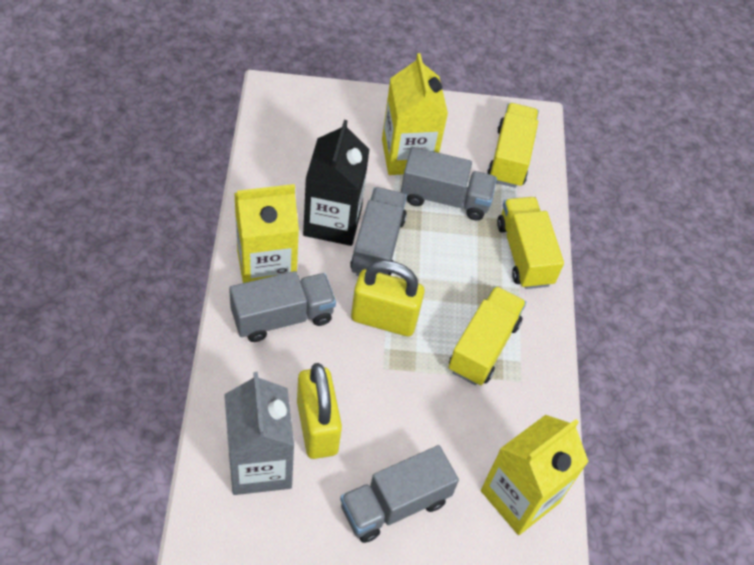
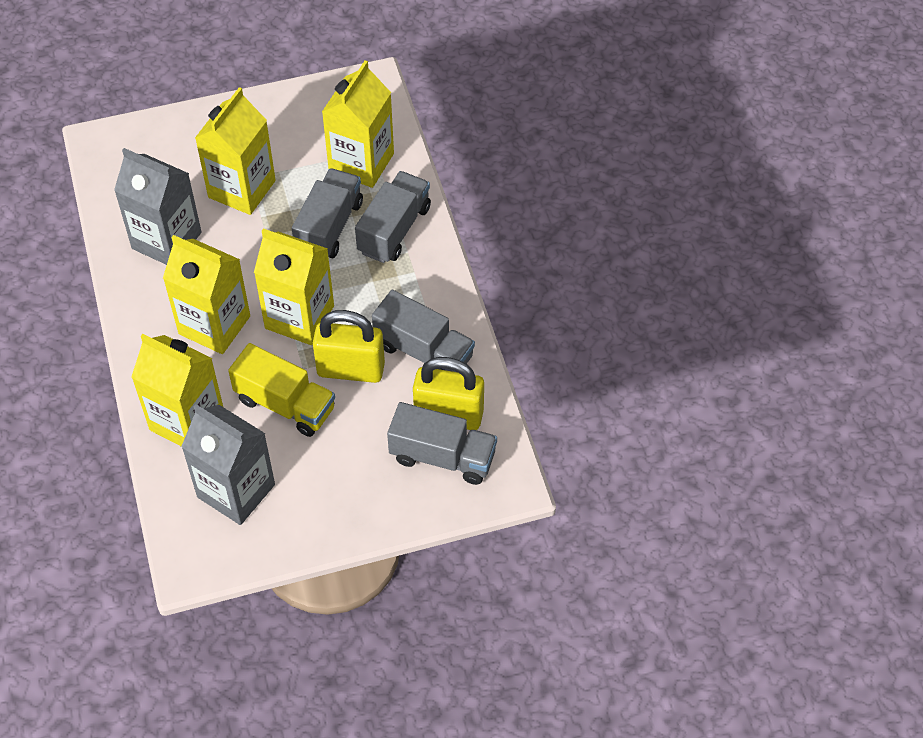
black carton: 1 -> 0
grey carton: 1 -> 2
yellow carton: 3 -> 5
yellow truck: 3 -> 1

